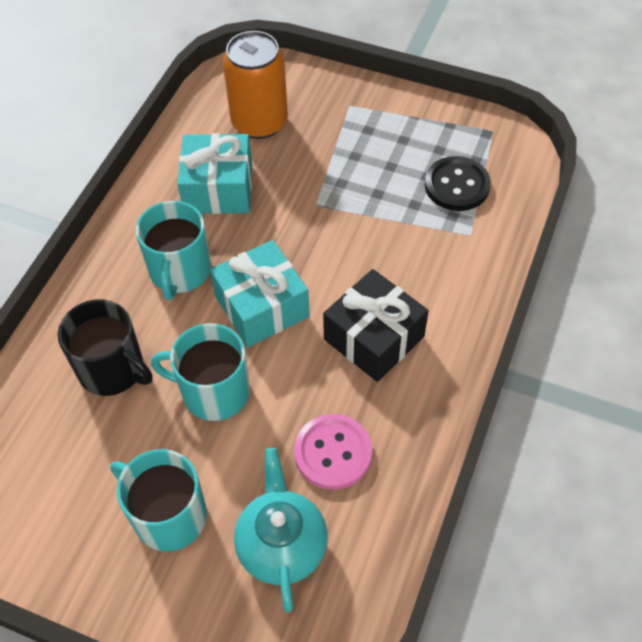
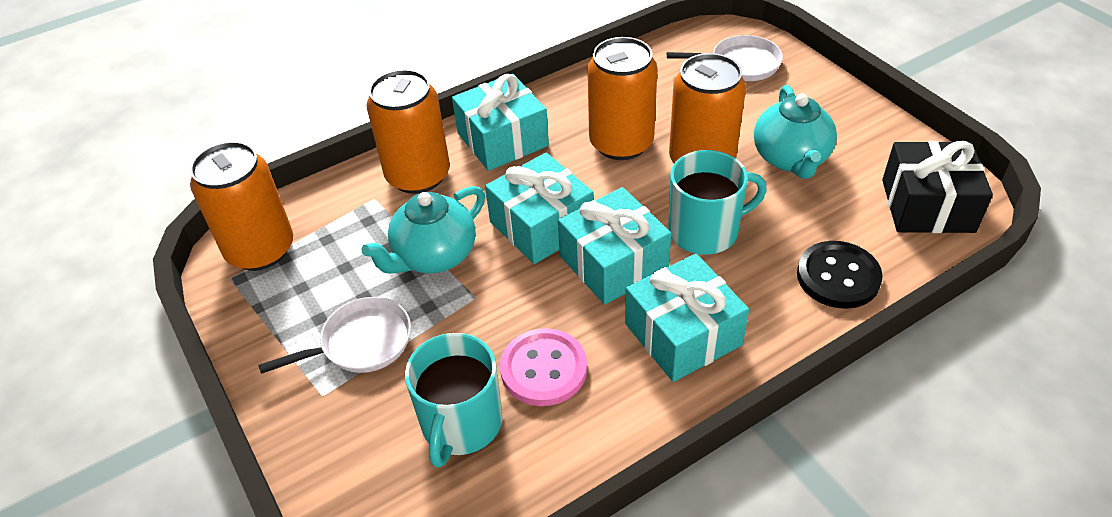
black mug: 1 -> 0
orange can: 1 -> 4
turquoise gift: 2 -> 4
turquoise mug: 3 -> 2
turquoise teapot: 1 -> 2
white pan: 0 -> 2

